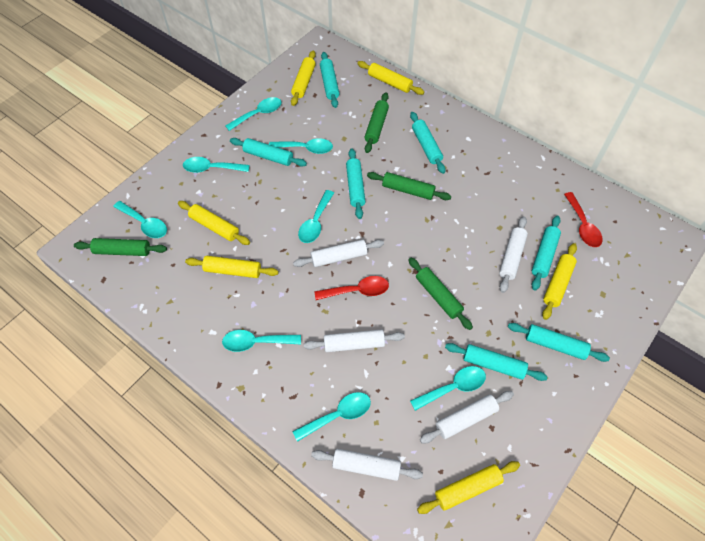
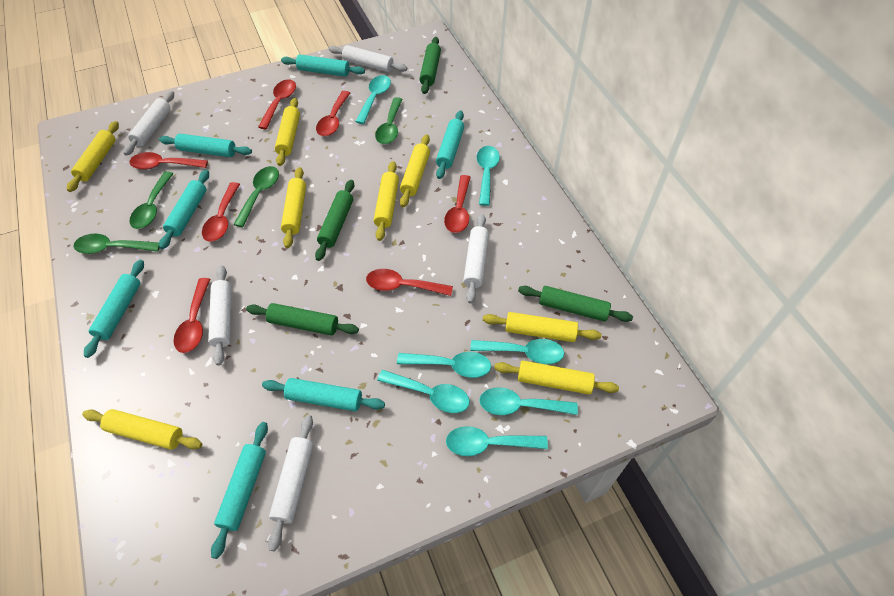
green spoon: 0 -> 4
red spoon: 2 -> 7
turquoise spoon: 8 -> 7
yellow rolling pin: 6 -> 8

